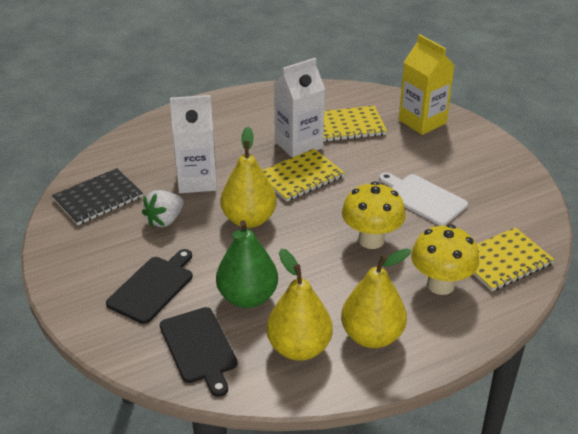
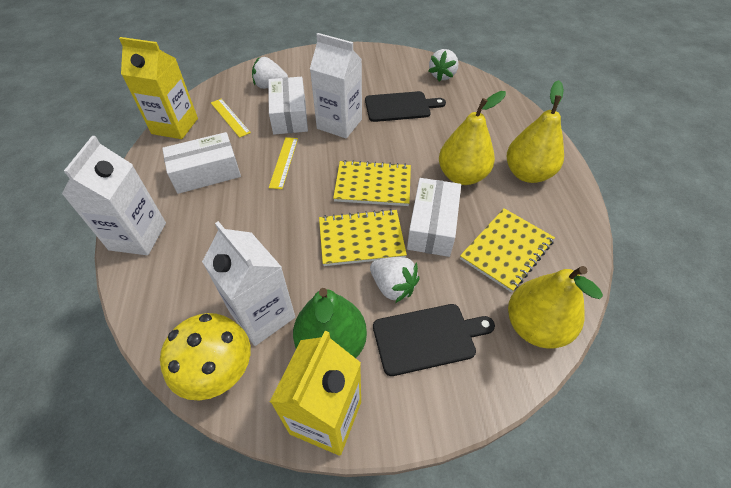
black notebook: 1 -> 0
white box: 0 -> 3
white carton: 2 -> 3
white cutting board: 1 -> 0
white strawberry: 1 -> 3
yellow carton: 1 -> 2
yellow mushroom: 2 -> 1
yellow ruler: 0 -> 2

